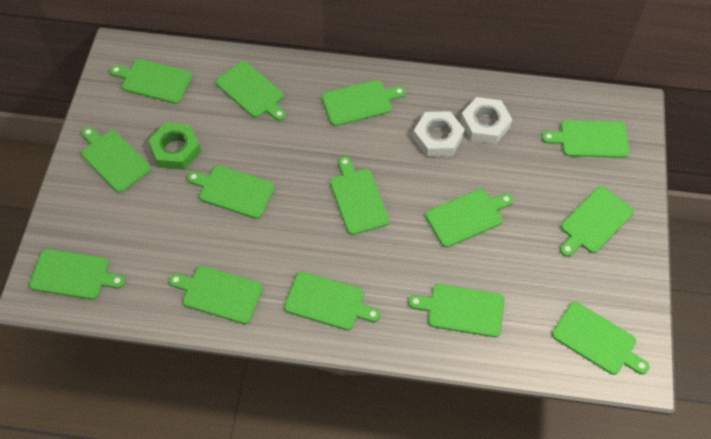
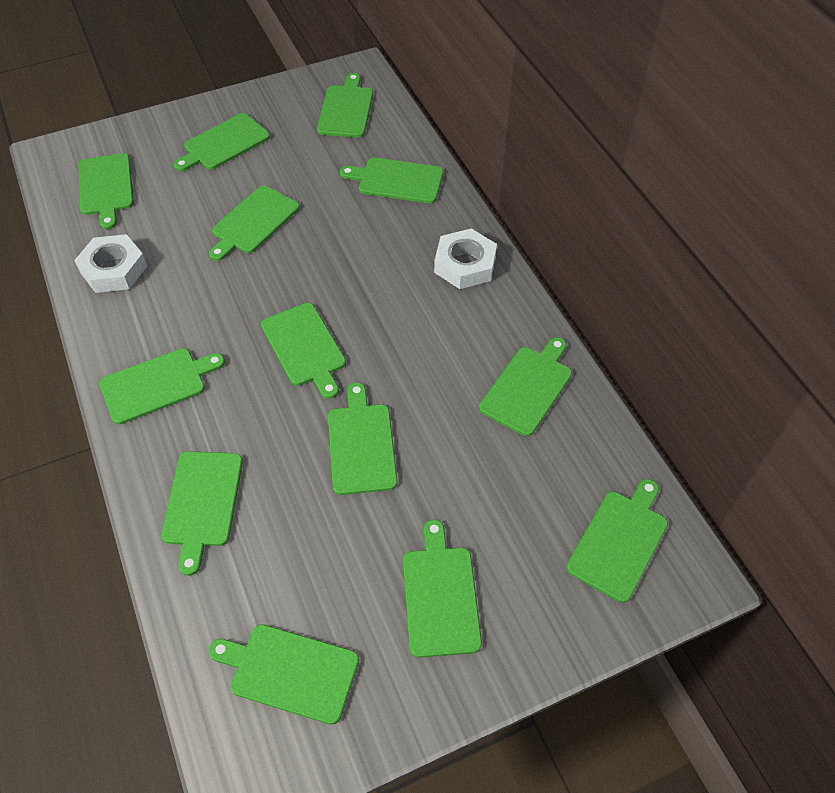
green cutting board: 14 -> 13
green nut: 1 -> 0

